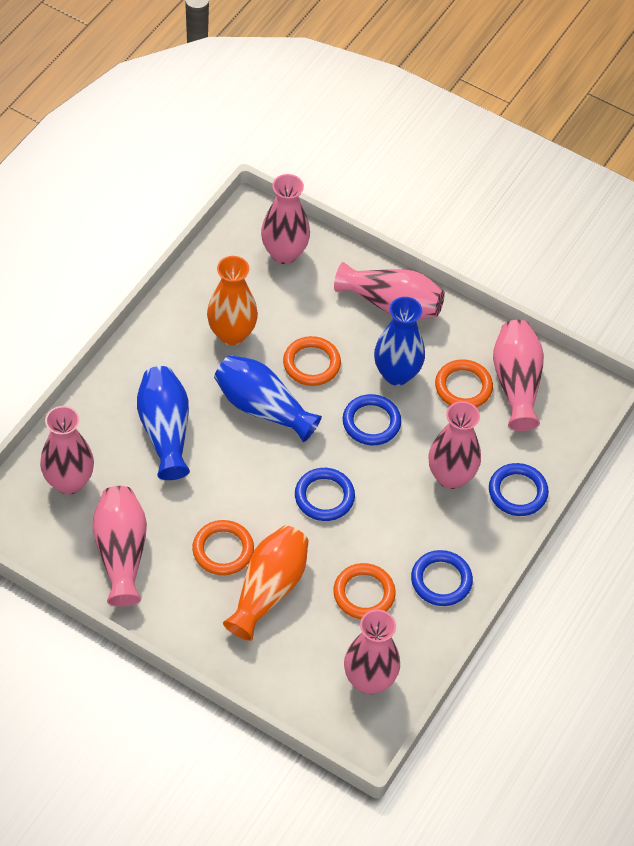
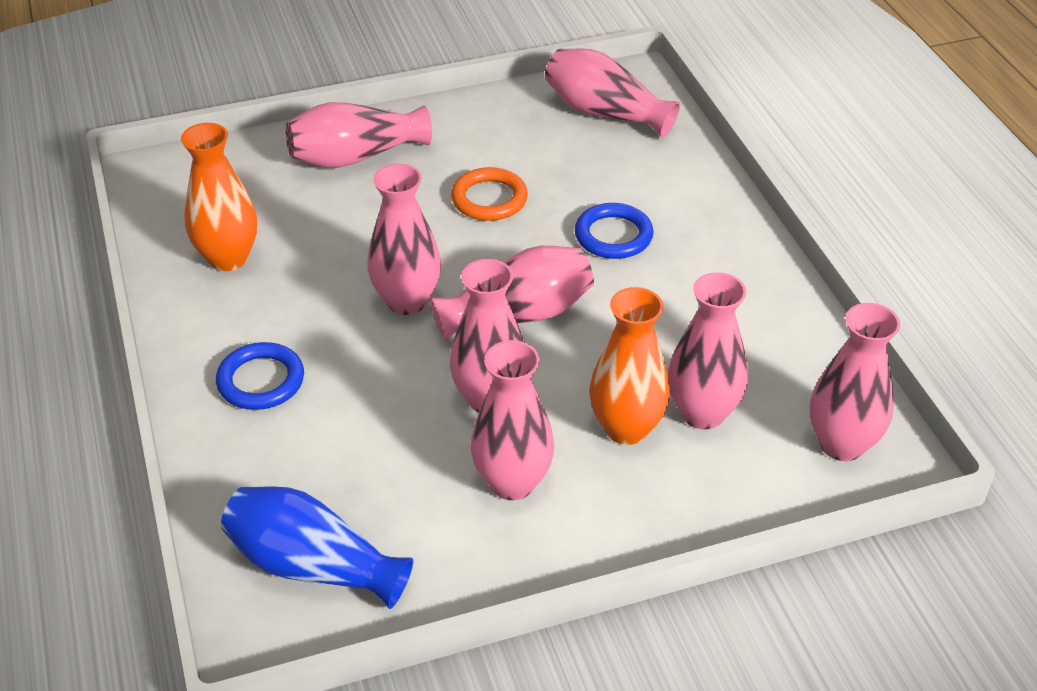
blue ring: 4 -> 2
blue vase: 3 -> 1
orange ring: 4 -> 1
pink vase: 7 -> 8

